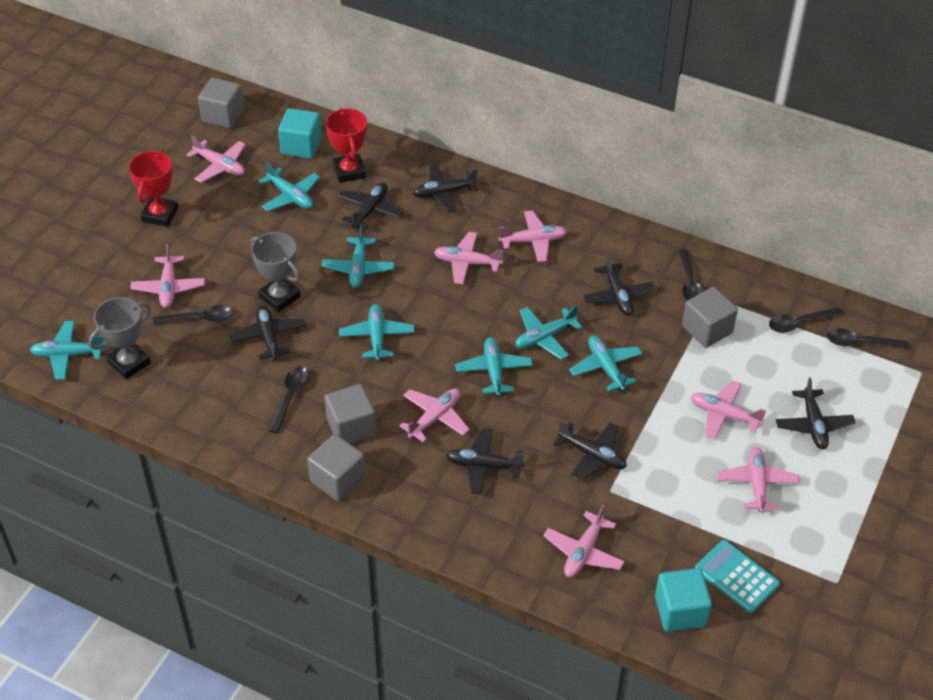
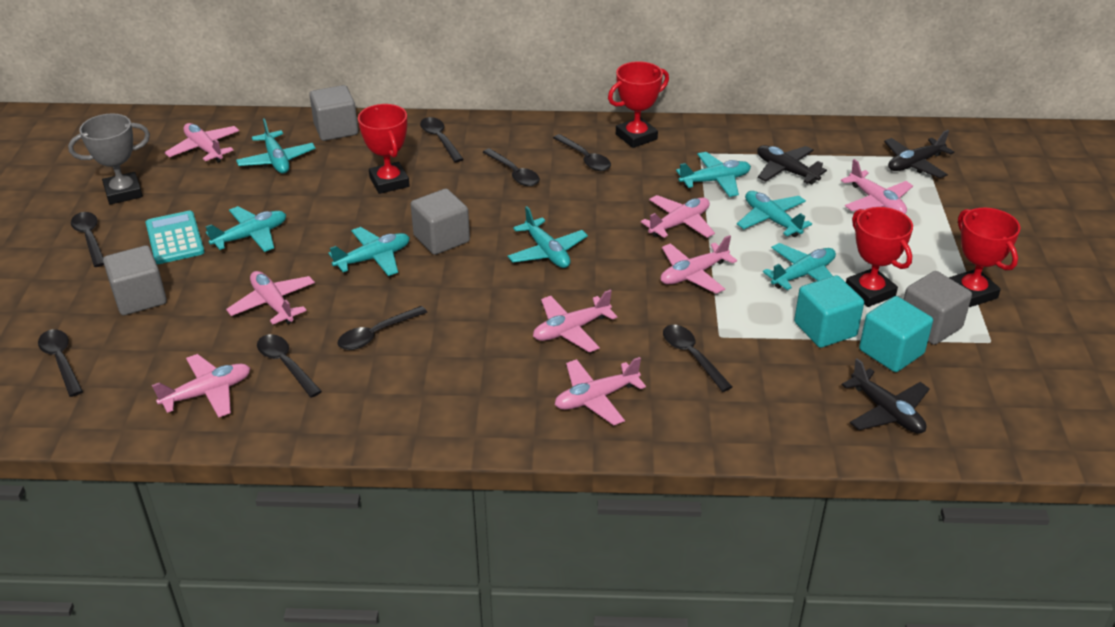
black plane: 7 -> 3
black spoon: 5 -> 8
grey trophy: 2 -> 1
red trophy: 2 -> 4

